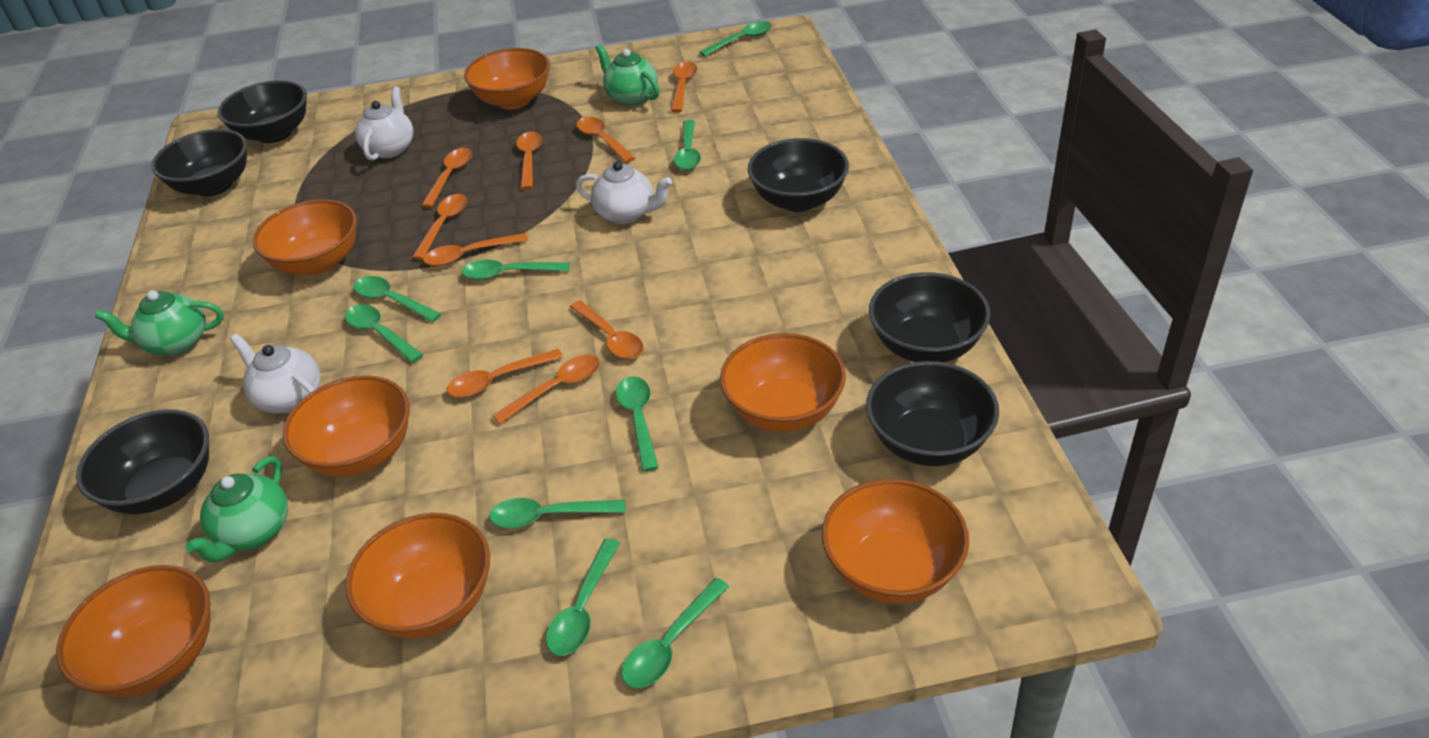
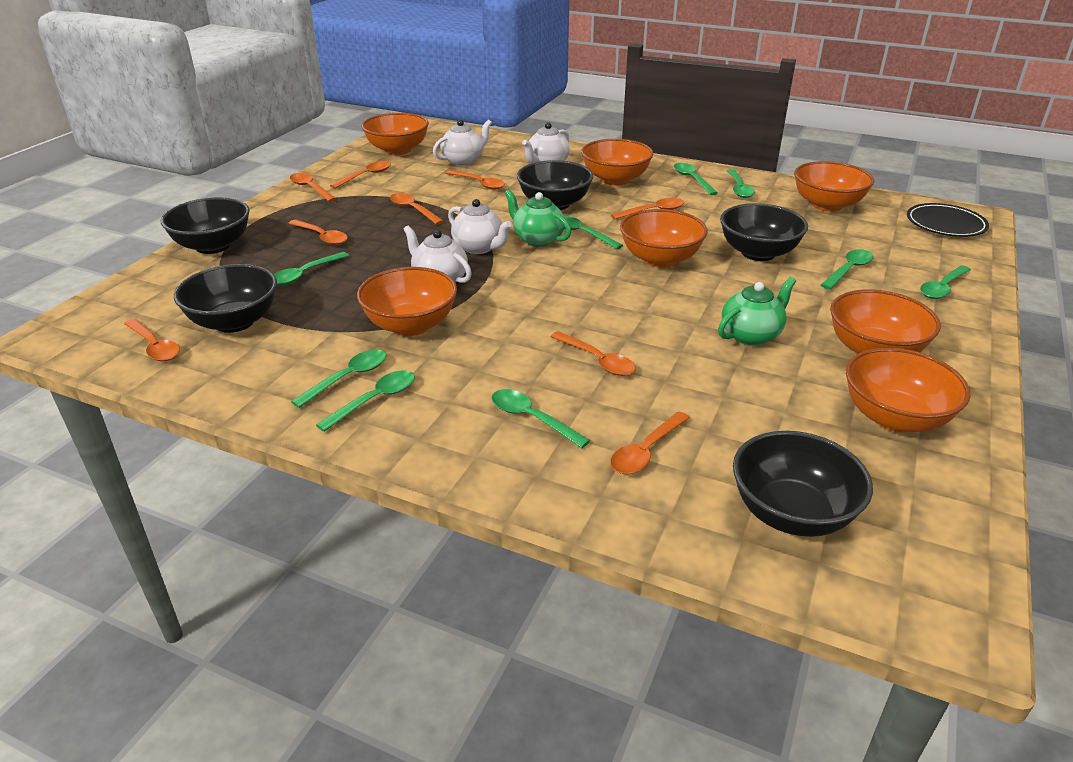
black bowl: 6 -> 5
black plate: 0 -> 1
green teapot: 3 -> 2
white teapot: 3 -> 4

